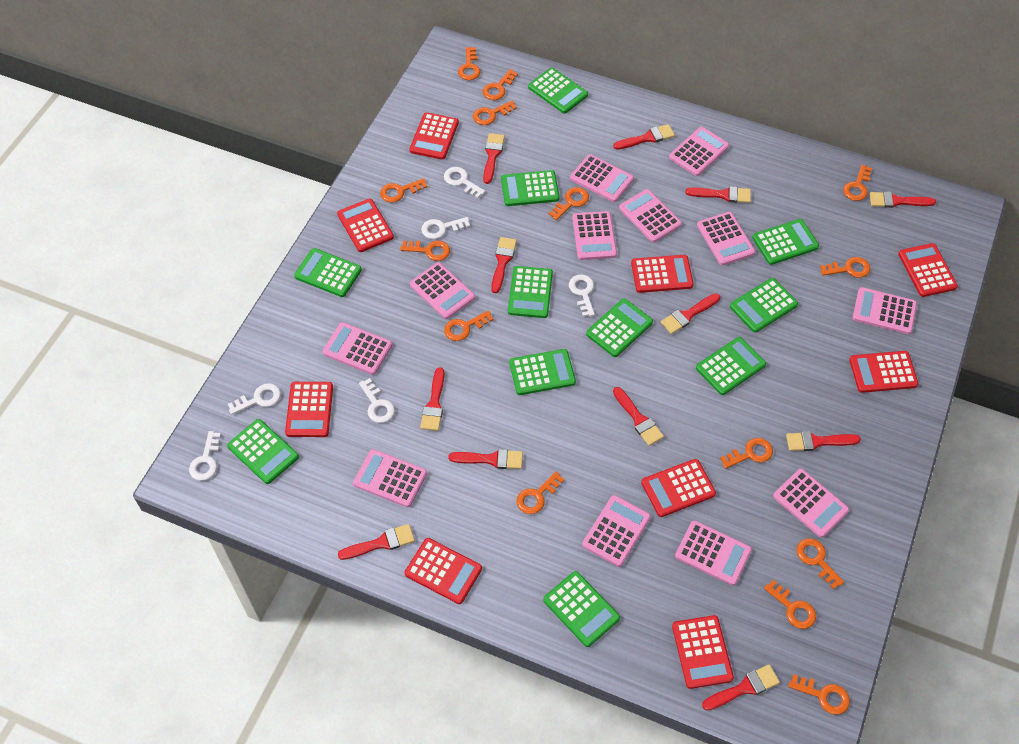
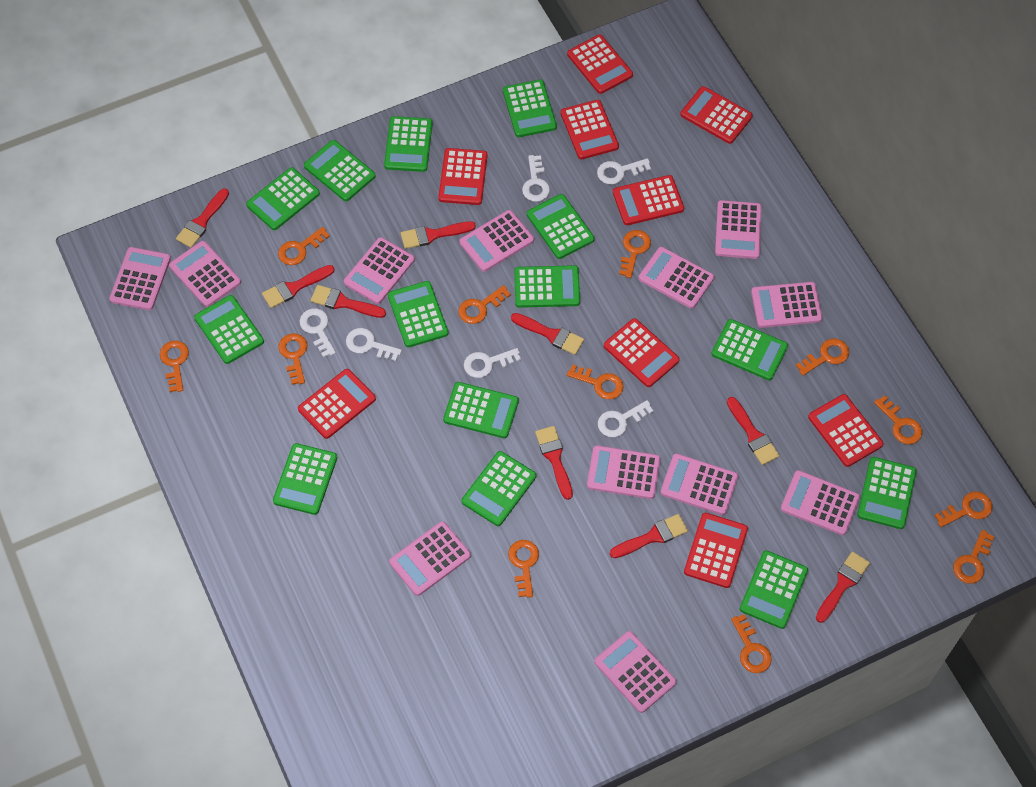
green calculator: 11 -> 14
orange key: 14 -> 12
red brush: 12 -> 9

